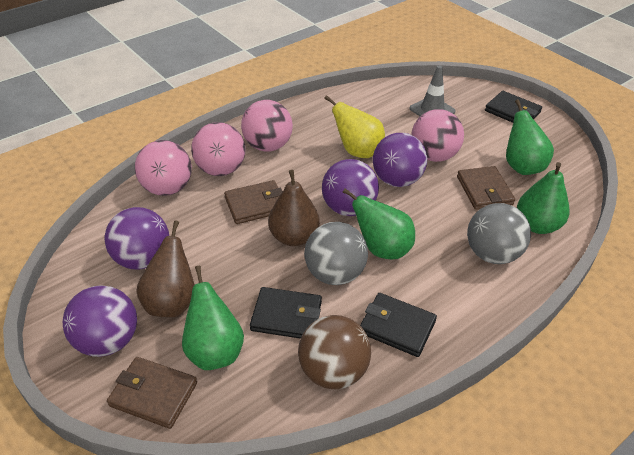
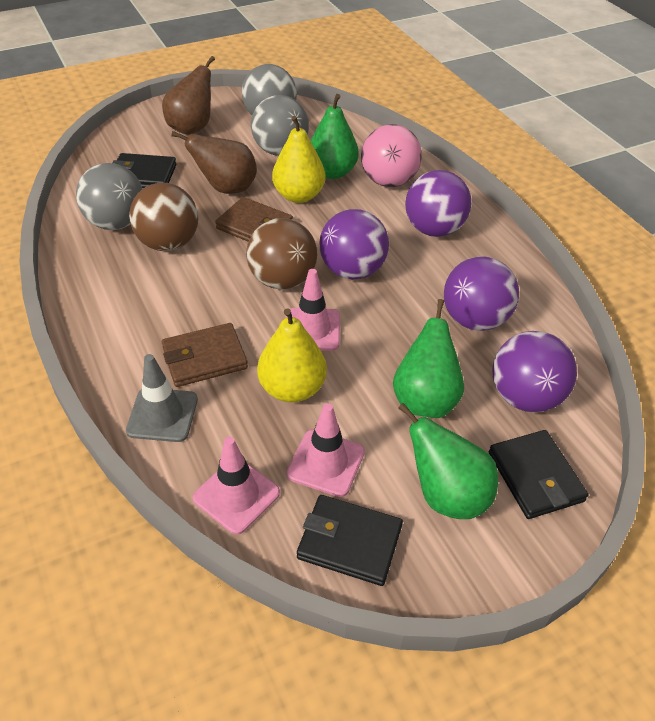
brown ball: 1 -> 2
brown wallet: 3 -> 2
green pear: 4 -> 3
grey ball: 2 -> 3
pink ball: 4 -> 1
pink traffic cone: 0 -> 3
yellow pear: 1 -> 2

